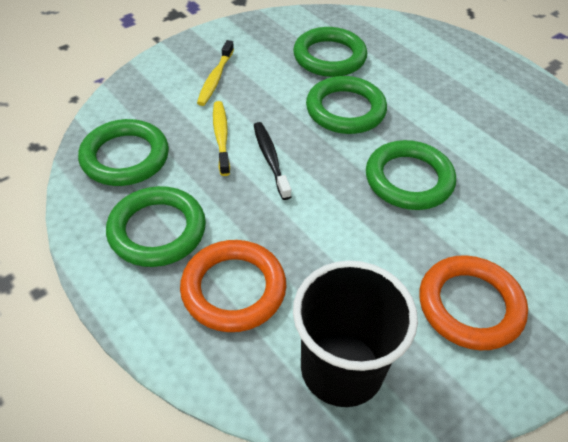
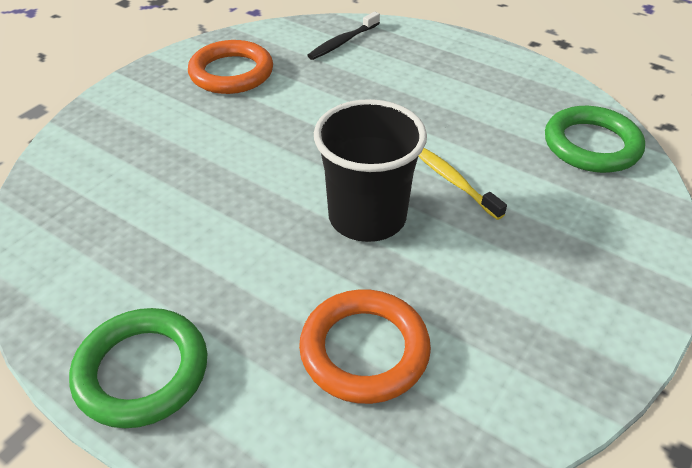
green ring: 5 -> 2
yellow toothbrush: 2 -> 1

